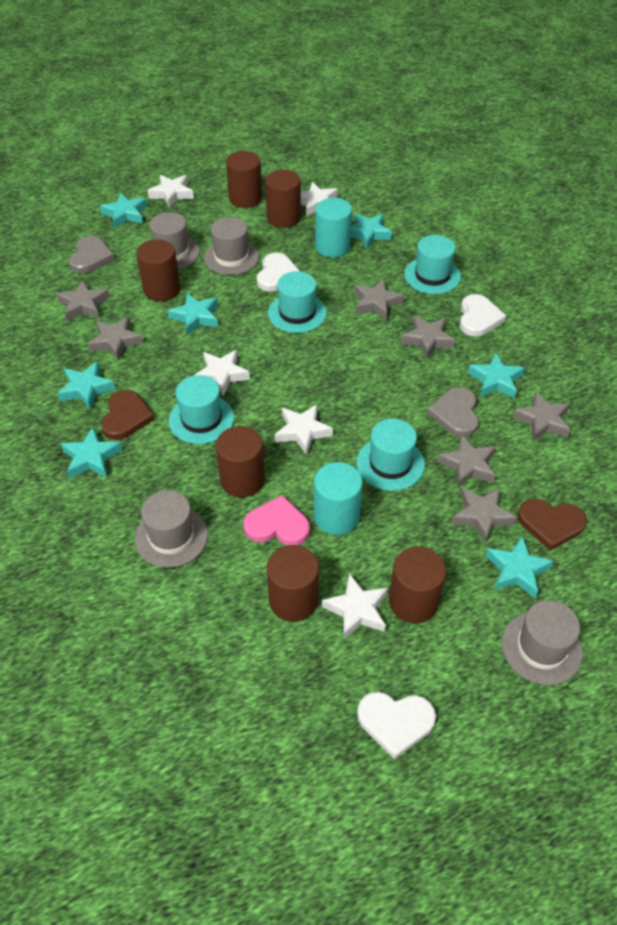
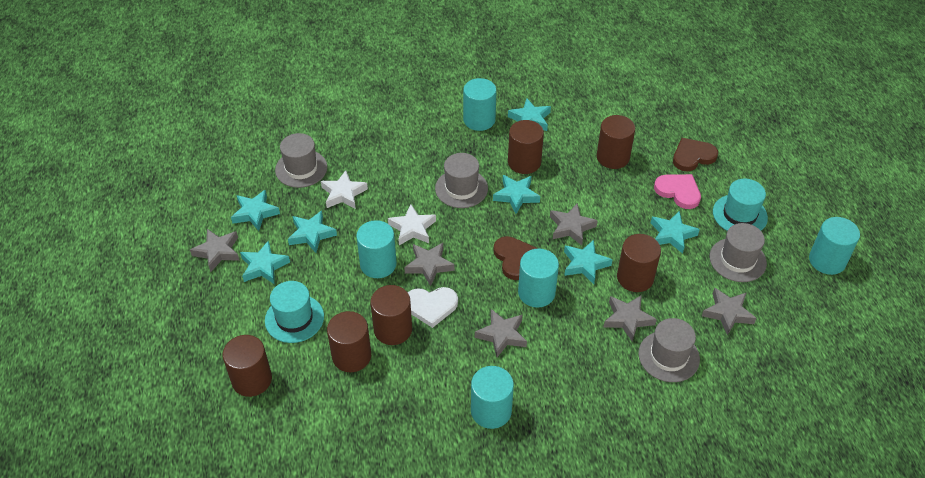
grey heart: 2 -> 0
grey star: 7 -> 6
turquoise cylinder: 2 -> 5
turquoise hat: 4 -> 2
white heart: 3 -> 1
white star: 5 -> 2

